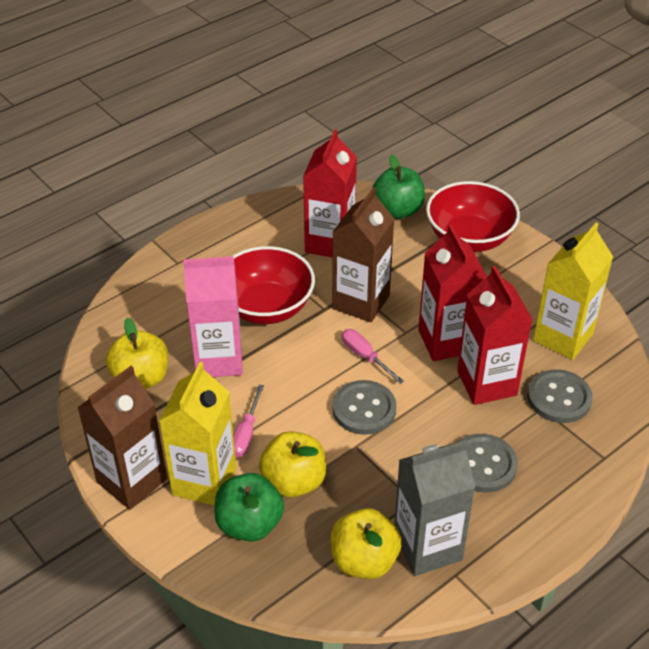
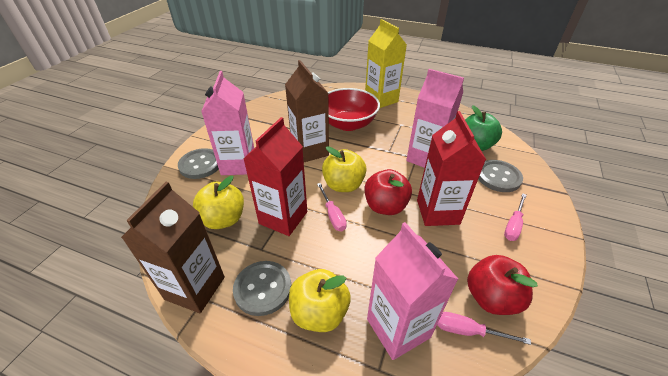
green apple: 2 -> 1
grey carton: 1 -> 0
pink carton: 1 -> 3
pink screwdriver: 2 -> 3
red apple: 0 -> 2
red bowl: 2 -> 1
red carton: 3 -> 2
yellow carton: 2 -> 1

